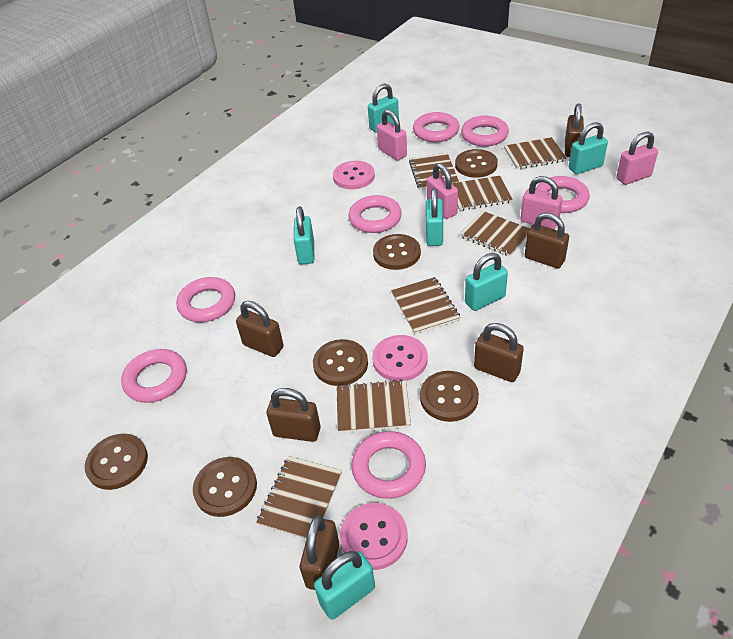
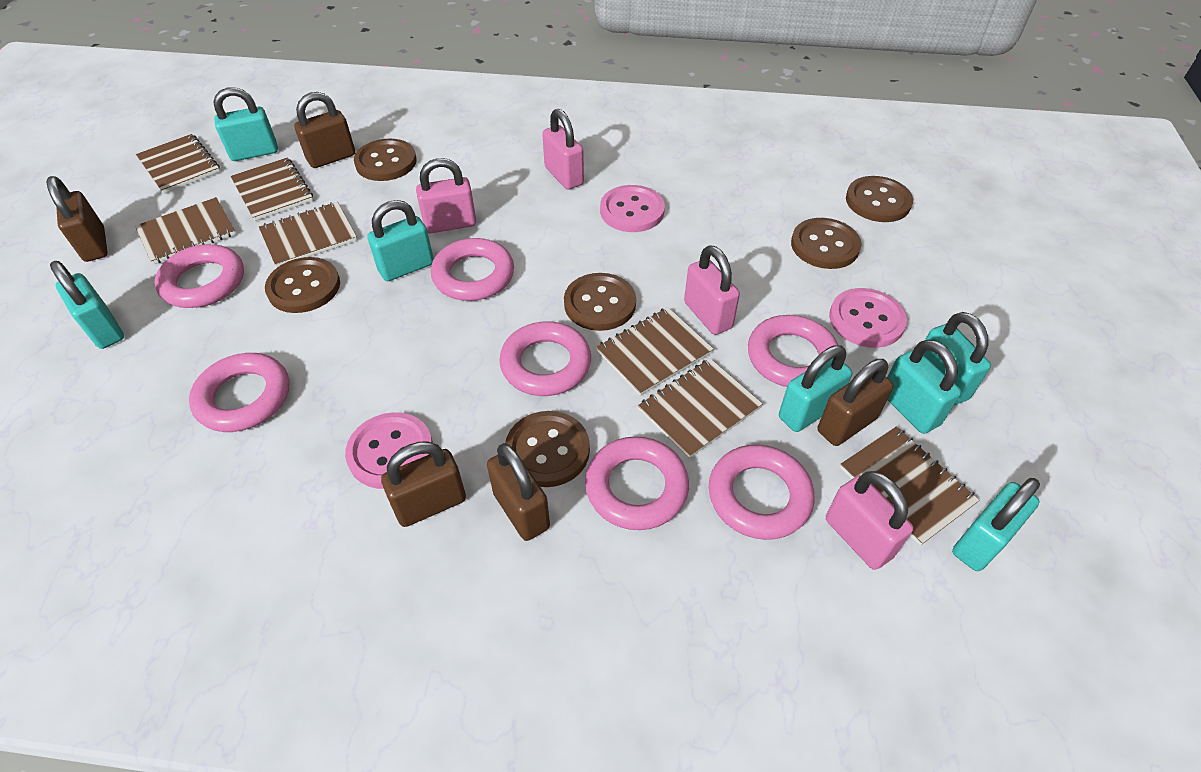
brown padlock: 6 -> 5
turquoise padlock: 6 -> 7

